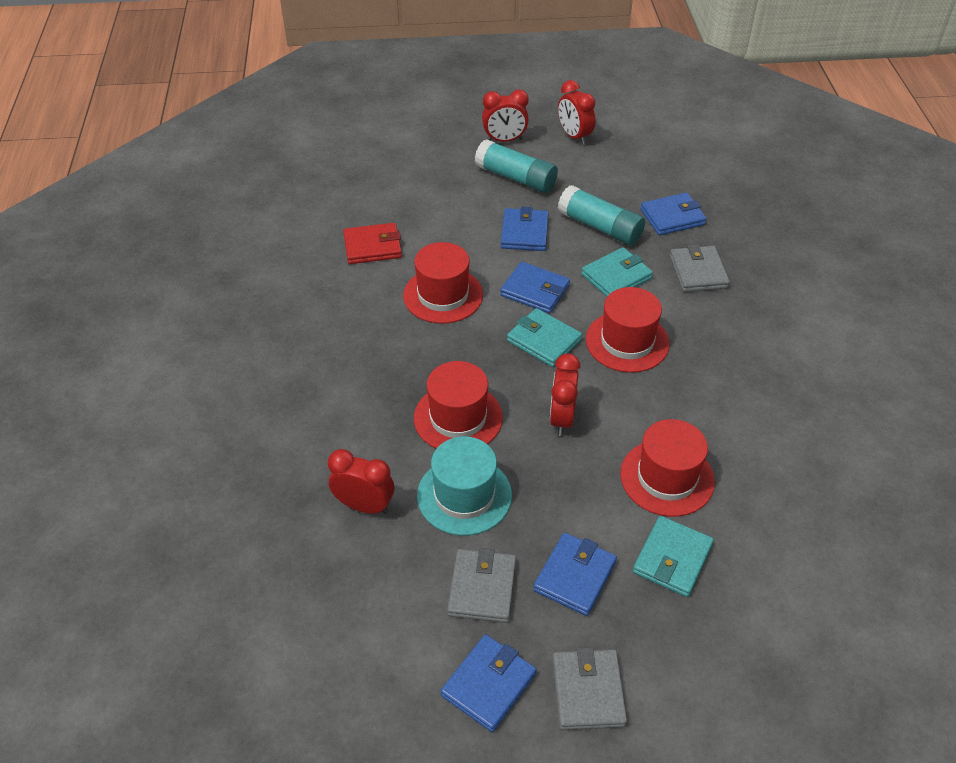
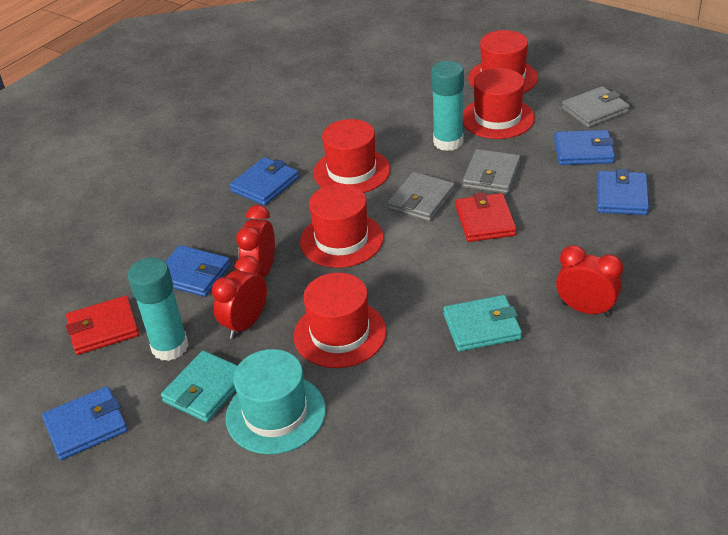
red clock: 4 -> 3
red hat: 4 -> 5
red wallet: 1 -> 2
turquoise wallet: 3 -> 2

